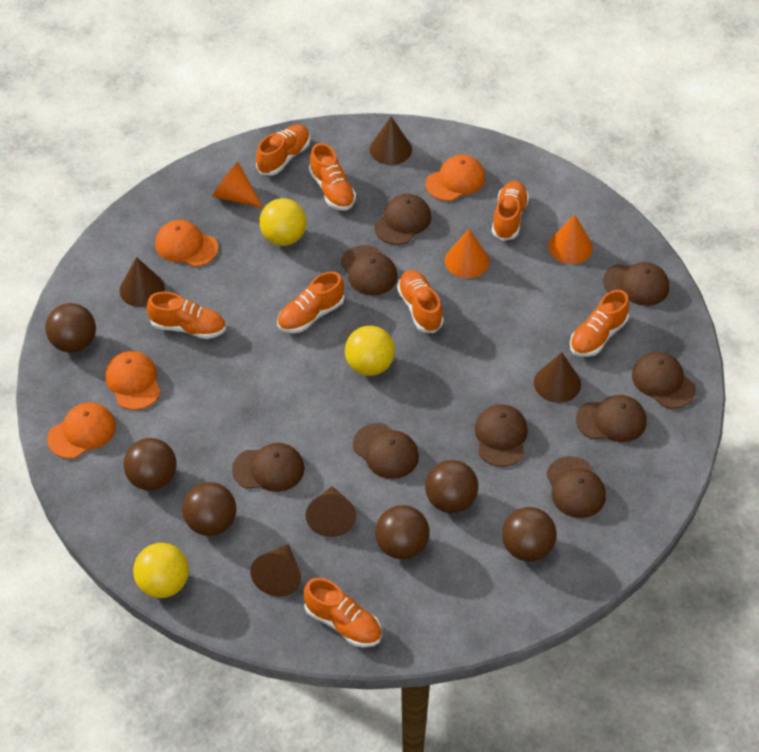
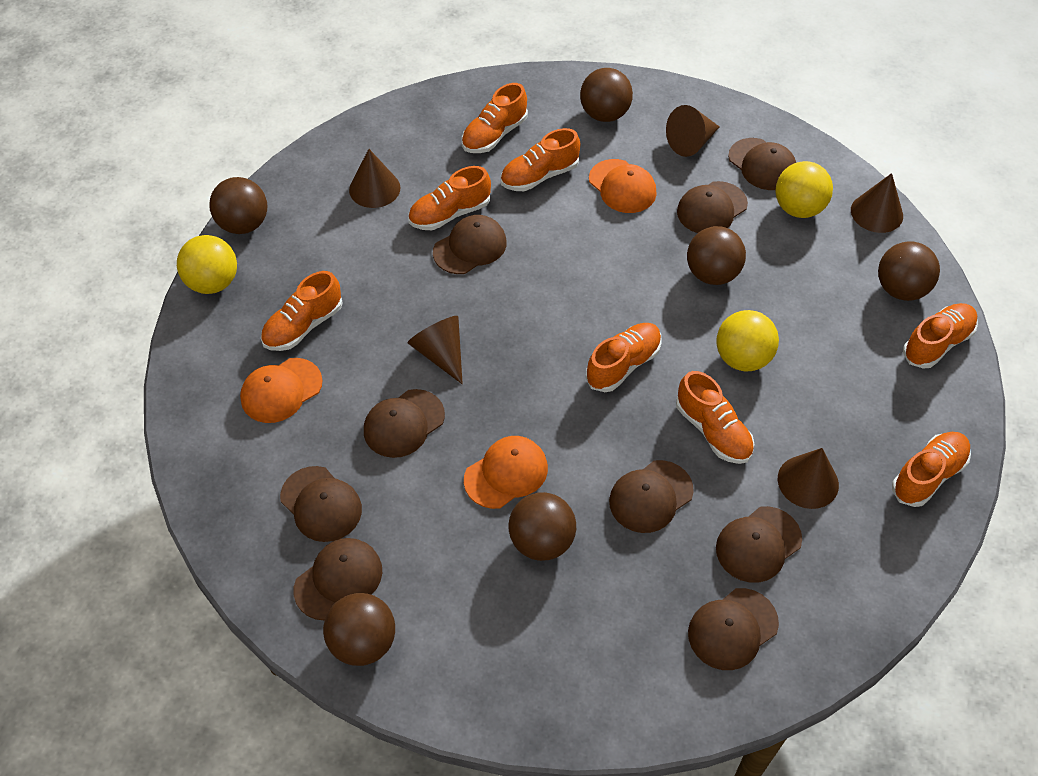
orange cap: 4 -> 3
orange cone: 3 -> 0

